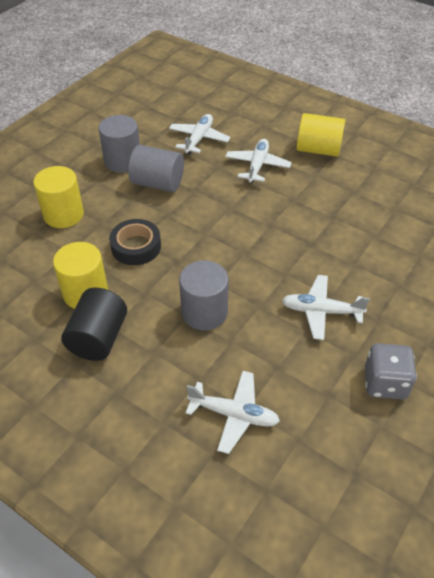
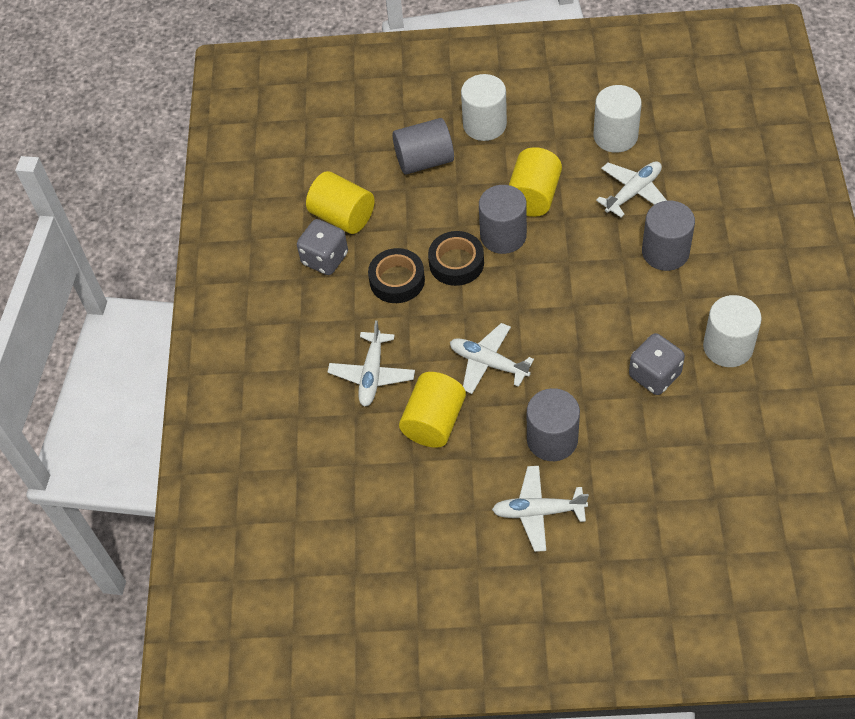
black cylinder: 1 -> 0
black tape: 1 -> 2
grey cylinder: 3 -> 4
grey dice: 1 -> 2
white cylinder: 0 -> 3

